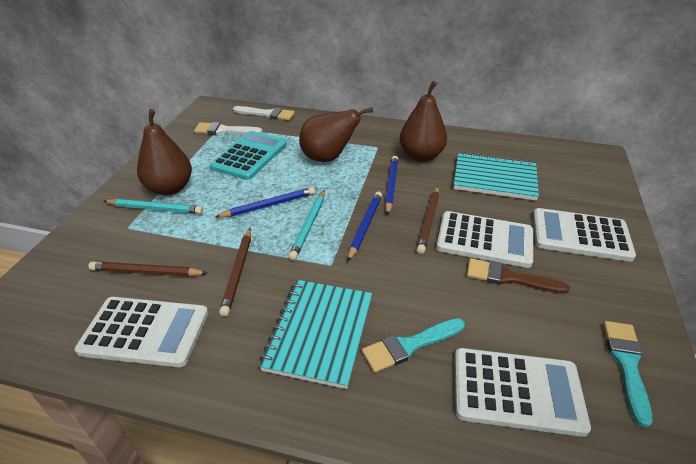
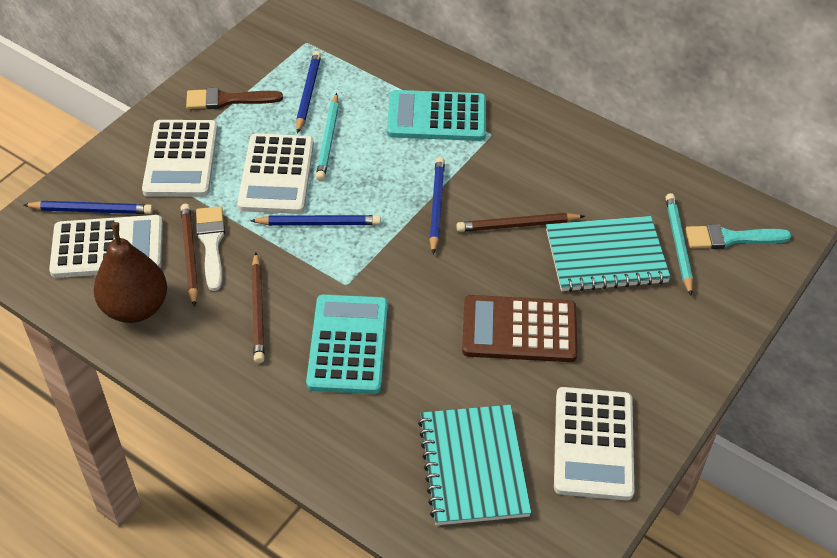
blue pencil: 3 -> 4
brown calculator: 0 -> 1
brown pear: 3 -> 1
turquoise brush: 2 -> 1
turquoise calculator: 1 -> 2
white brush: 2 -> 1

